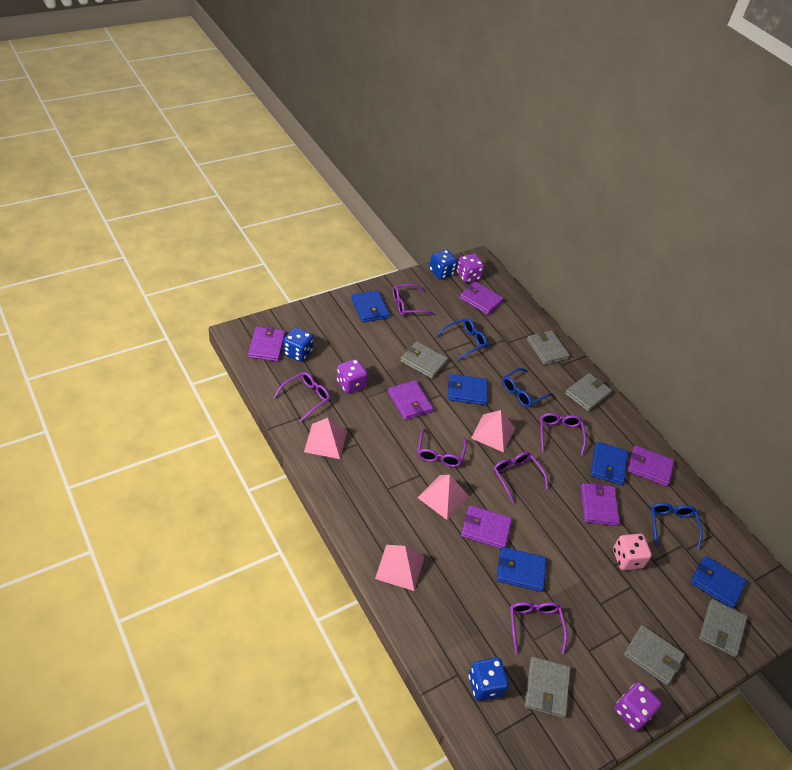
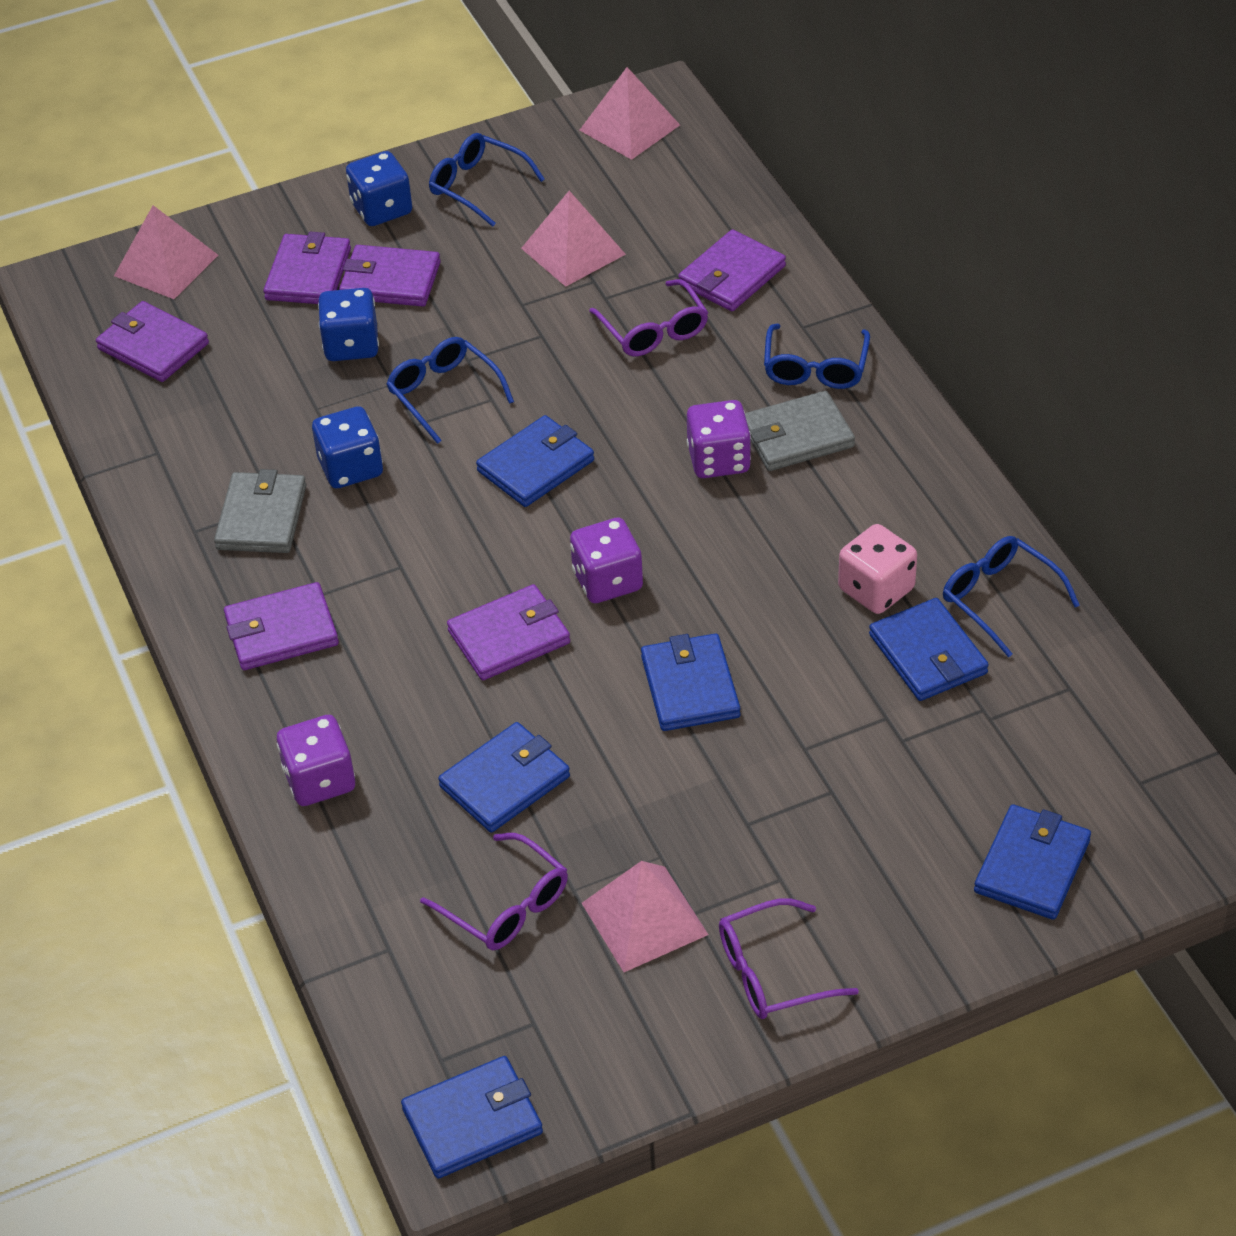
blue glasses: 3 -> 4
blue wallet: 5 -> 6
grey wallet: 6 -> 2
purple glasses: 6 -> 3

